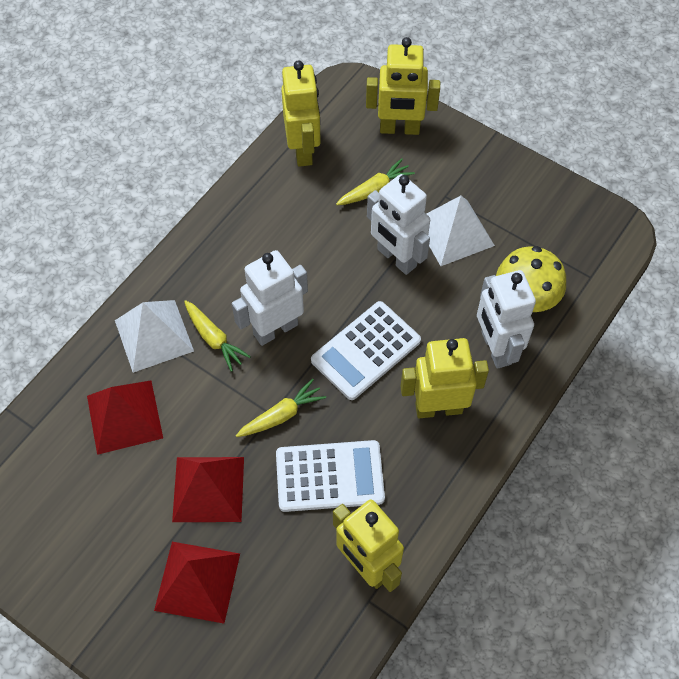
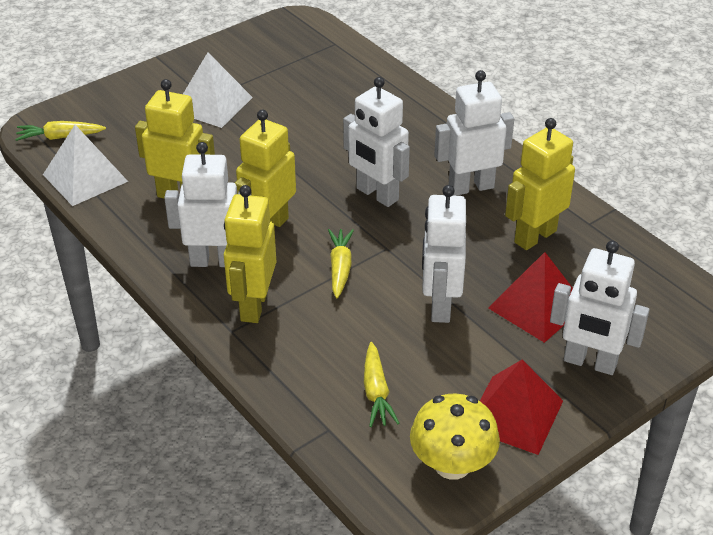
red pyramid: 3 -> 2
white calculator: 2 -> 0
white robot: 3 -> 5

